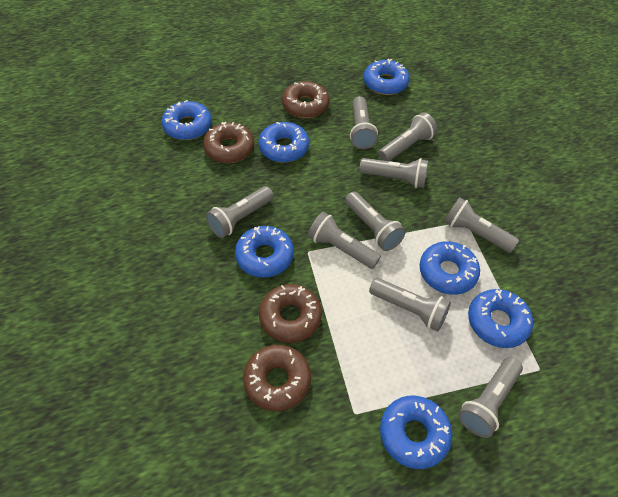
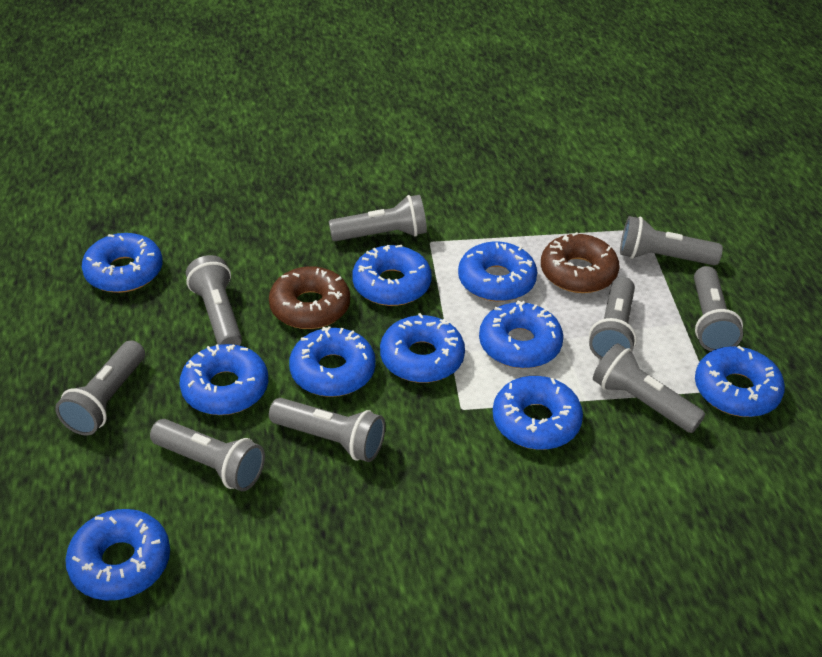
blue donut: 7 -> 10
brown donut: 4 -> 2

